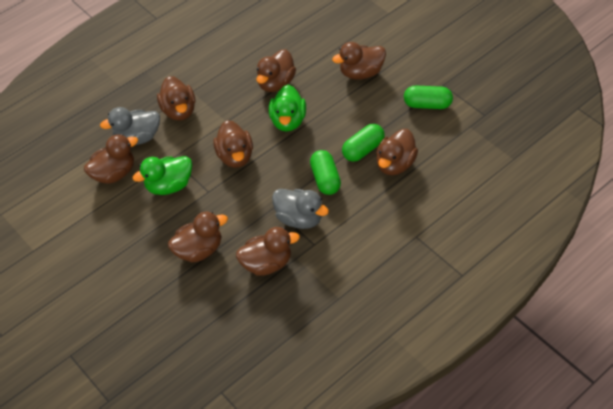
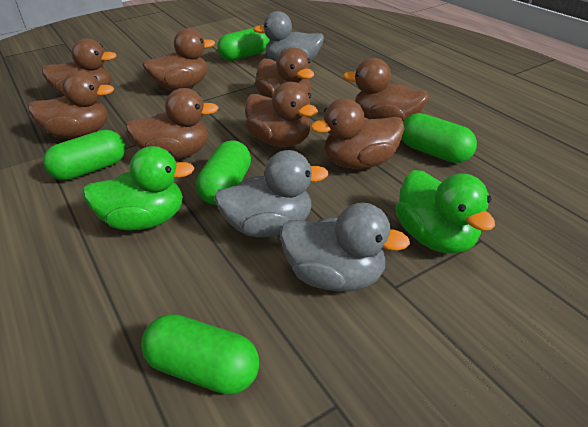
green capsule: 3 -> 5
grey duck: 2 -> 3

